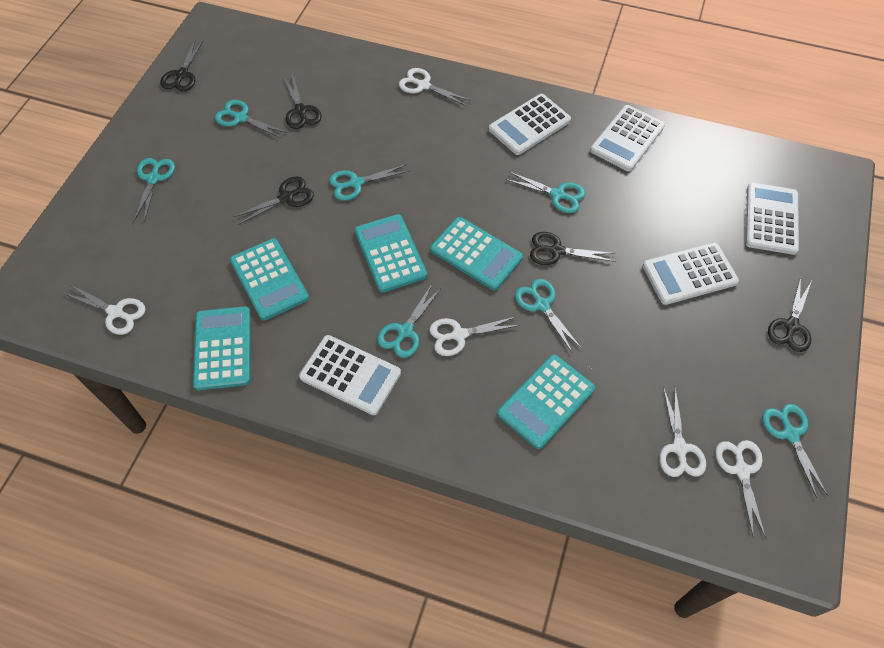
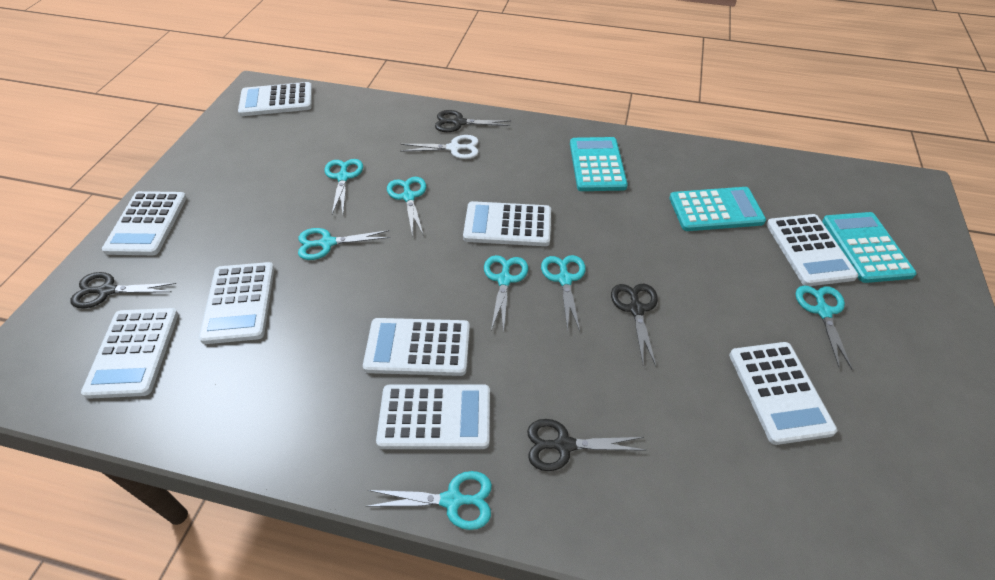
black scissors: 5 -> 4
turquoise calculator: 5 -> 3
white calculator: 5 -> 9
white scissors: 5 -> 1

